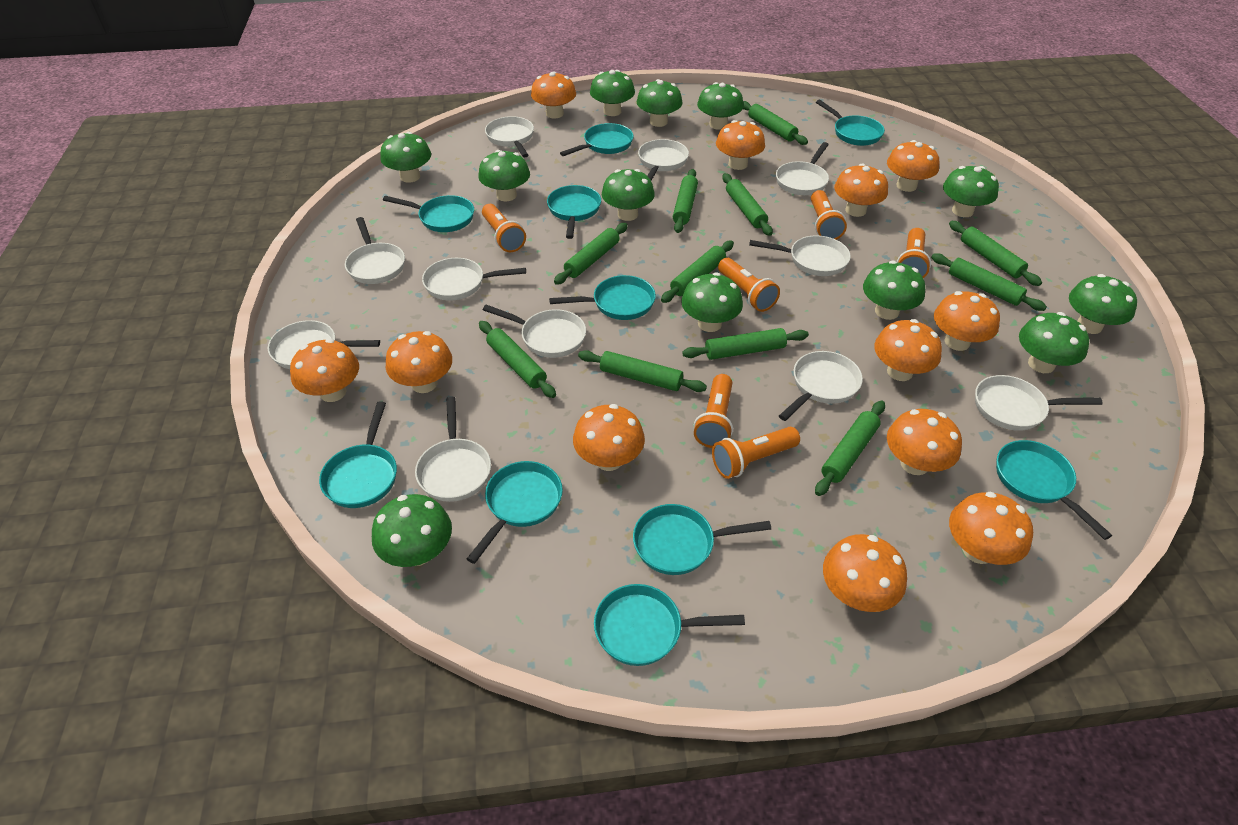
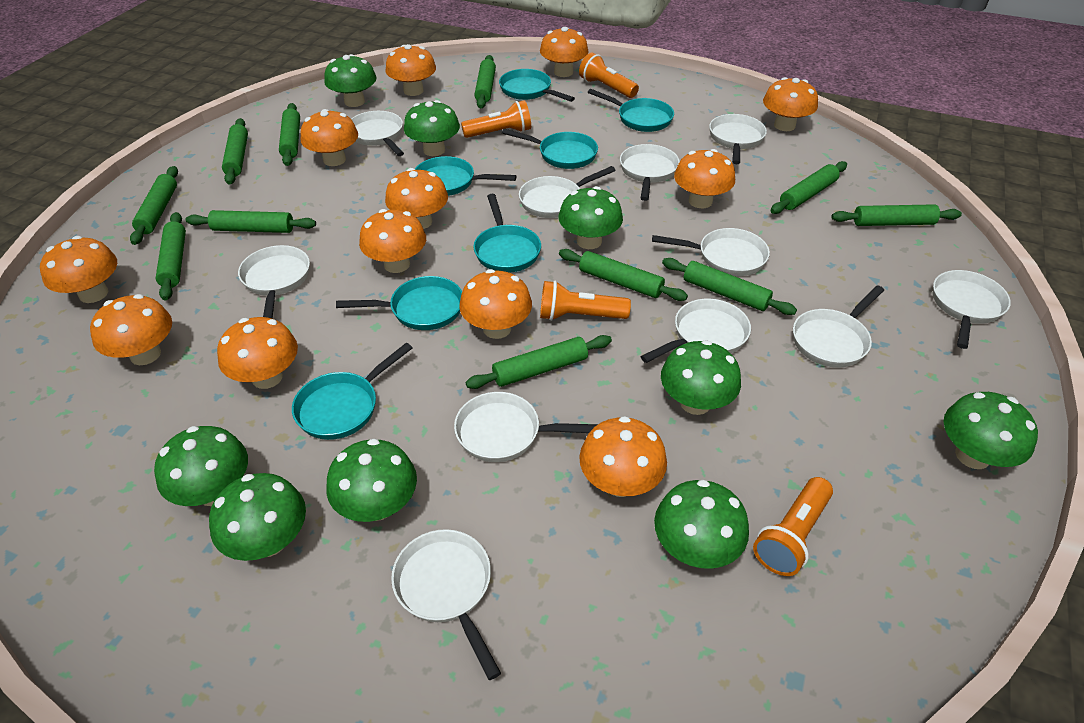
green mushroom: 12 -> 9
orange flashlight: 6 -> 4
turquoise pan: 10 -> 7

